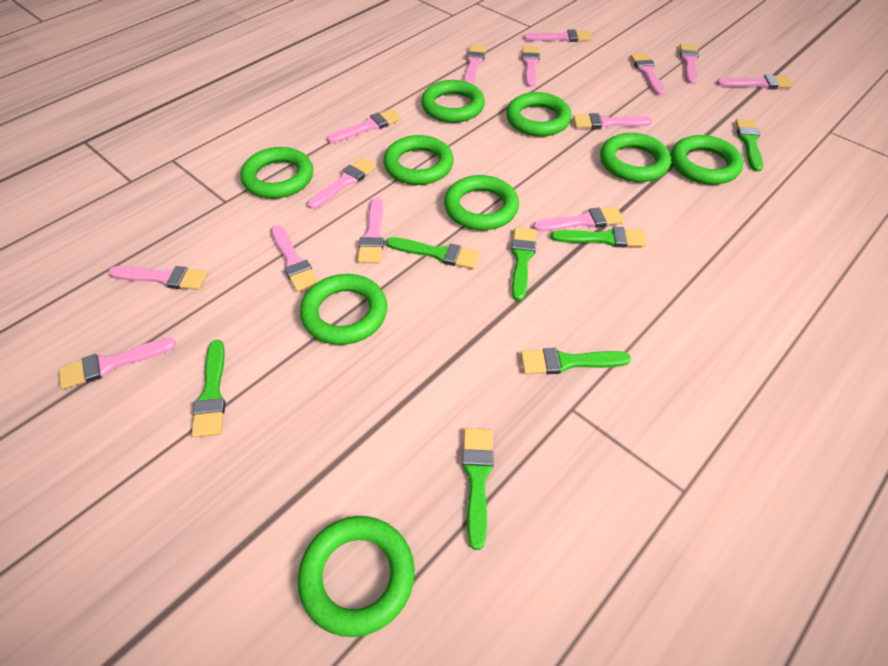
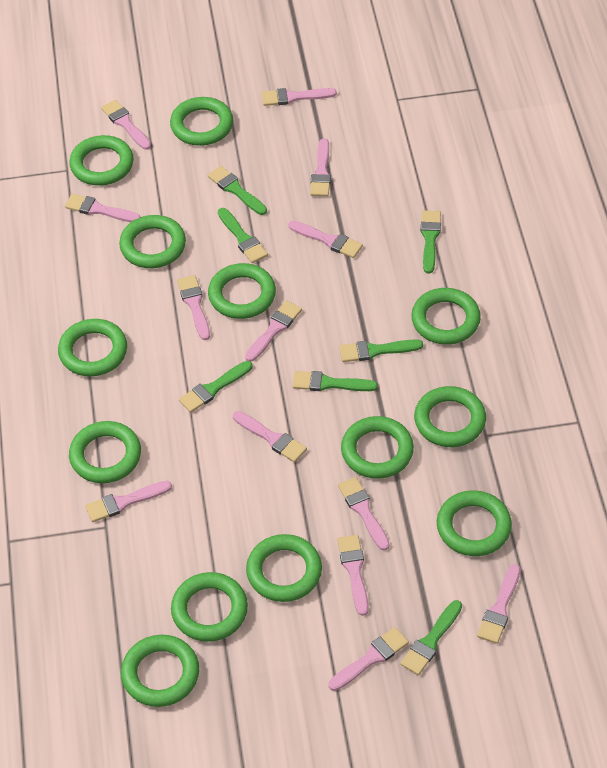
green ring: 9 -> 13
pink brush: 14 -> 13

